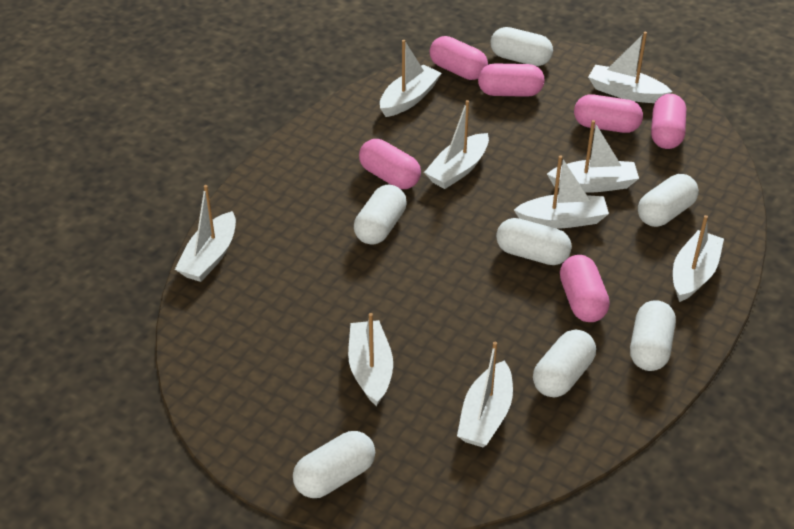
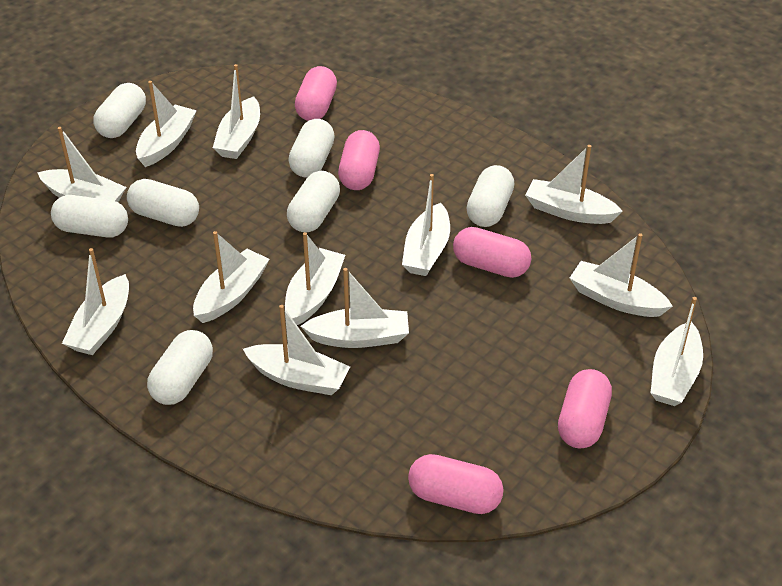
pink capsule: 6 -> 5
white boat: 9 -> 12

